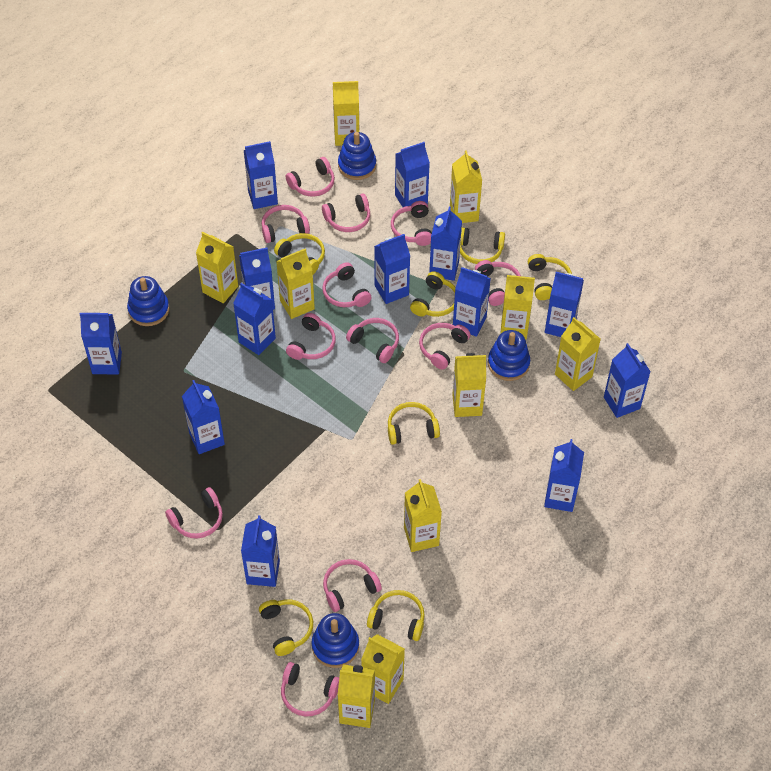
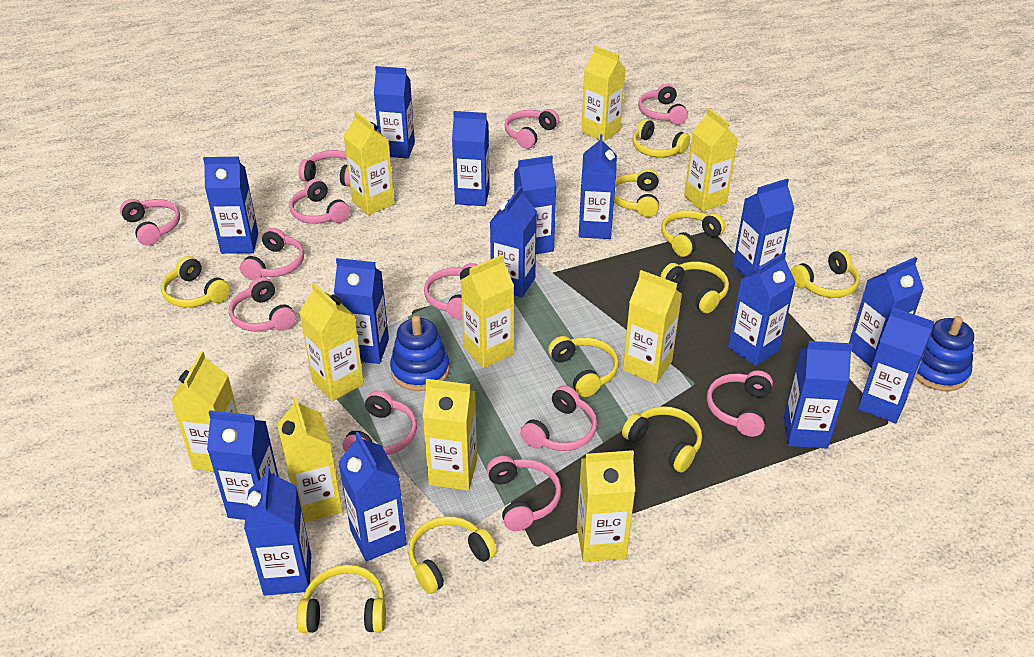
blue carton: 13 -> 15
blue stacking toy: 4 -> 2
yellow headphones: 7 -> 10

